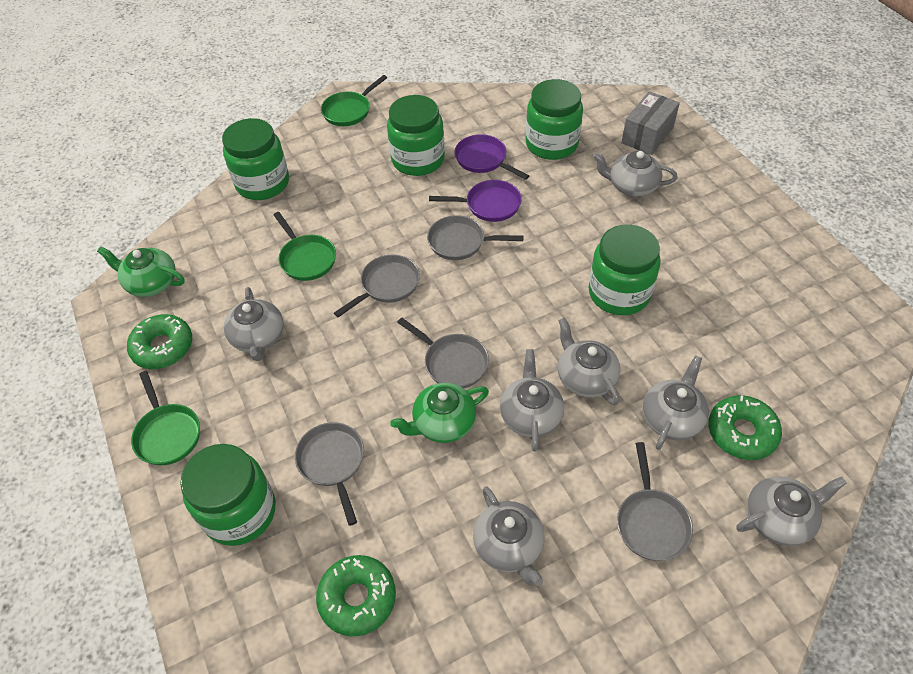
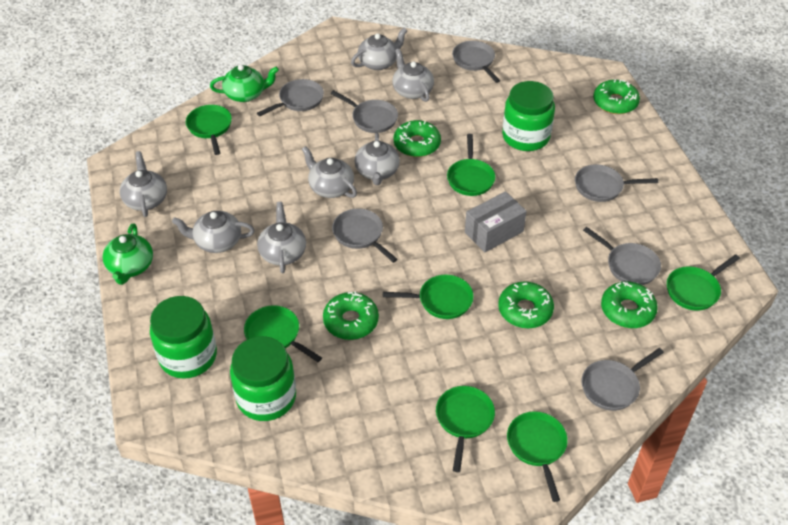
green donut: 3 -> 5
green jar: 5 -> 3
green pan: 3 -> 7
grey pan: 5 -> 7
purple pan: 2 -> 0

